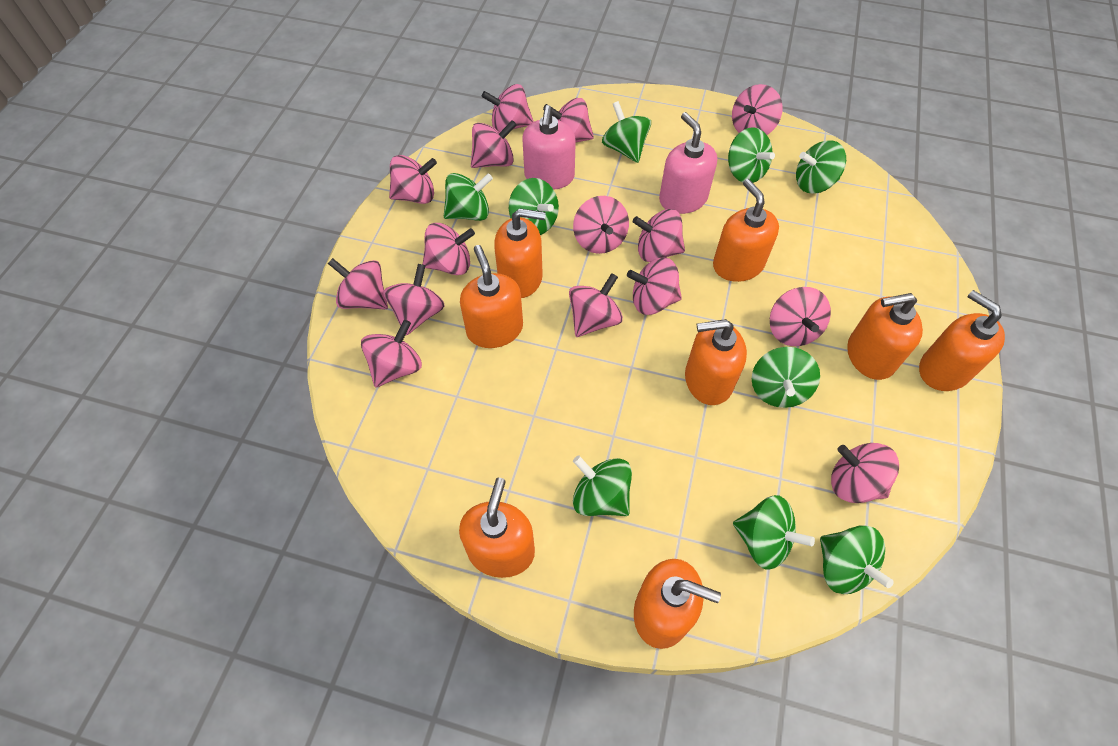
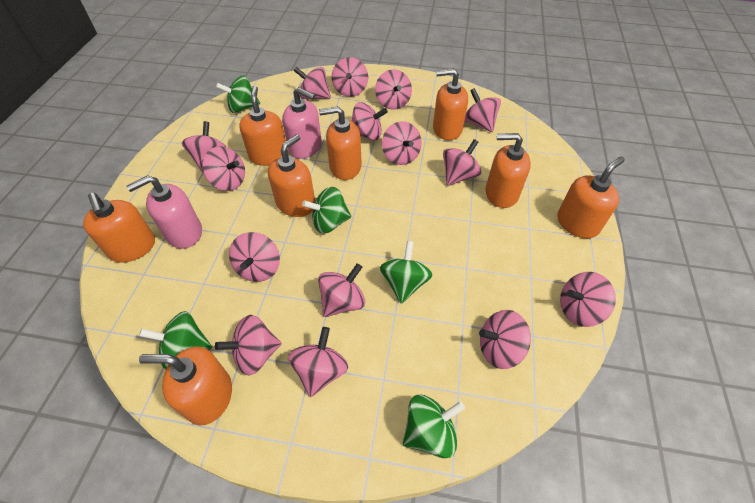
green spinning top: 9 -> 5

